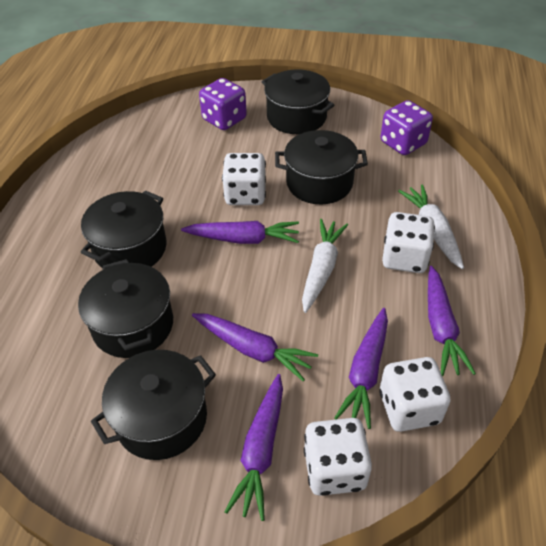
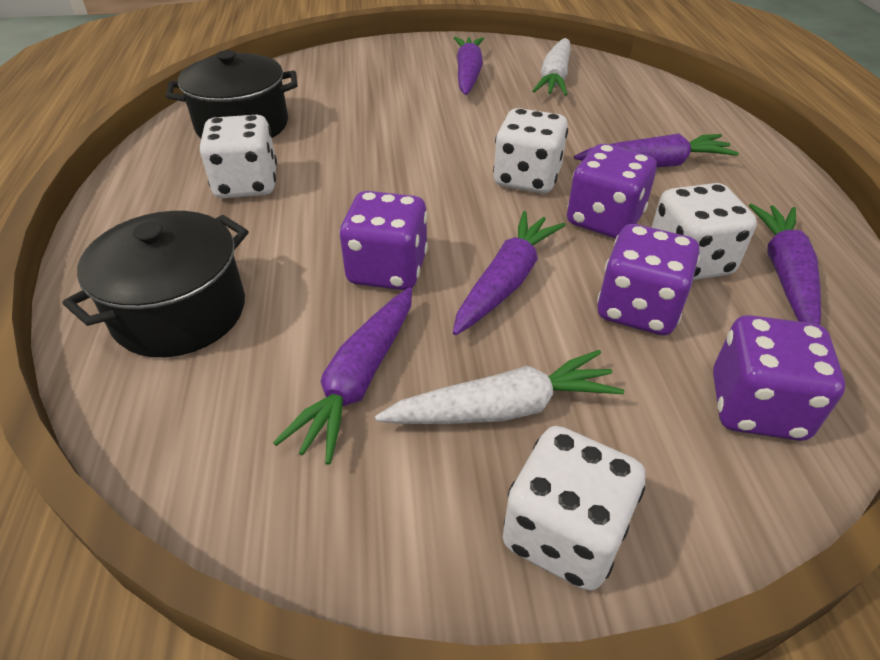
black pot: 5 -> 2
purple dice: 2 -> 4

